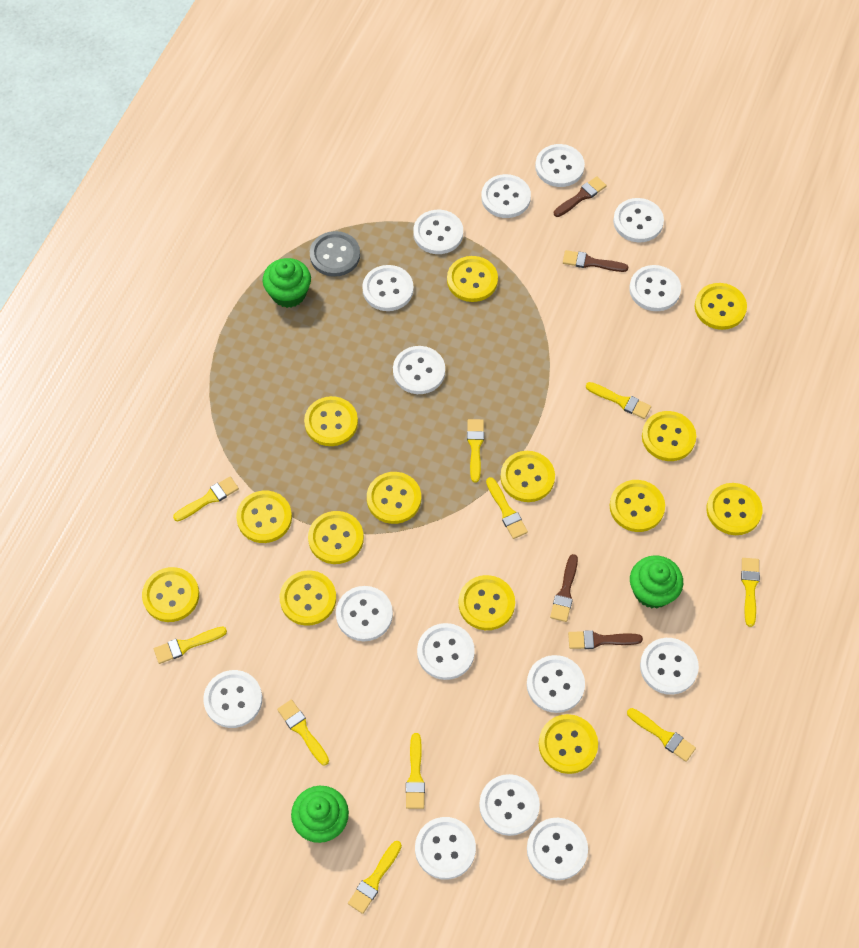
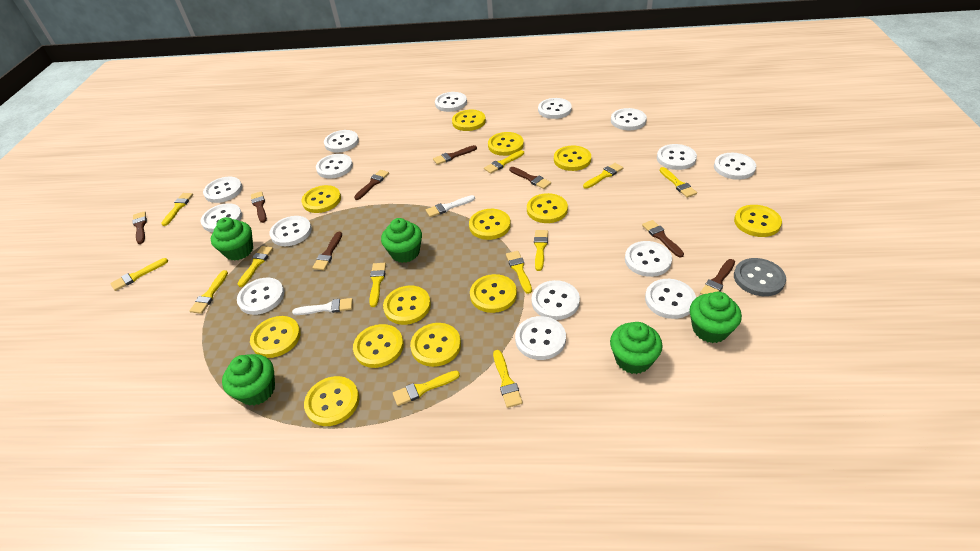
brown brush: 4 -> 8
green cupcake: 3 -> 5
white brush: 0 -> 2
yellow brush: 10 -> 12
yellow button: 14 -> 13

